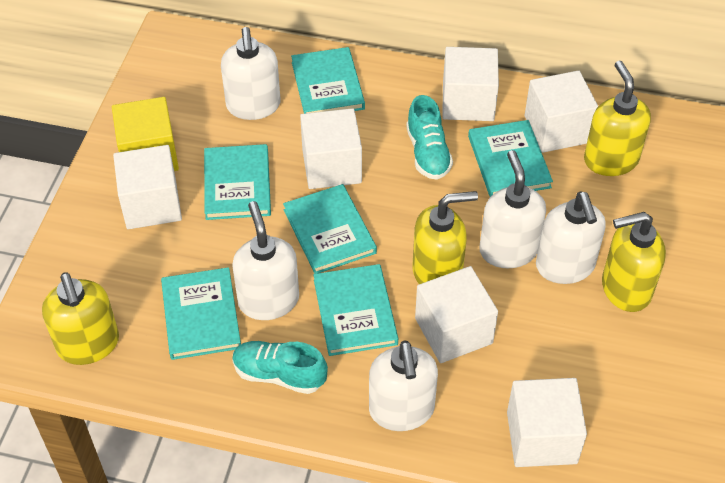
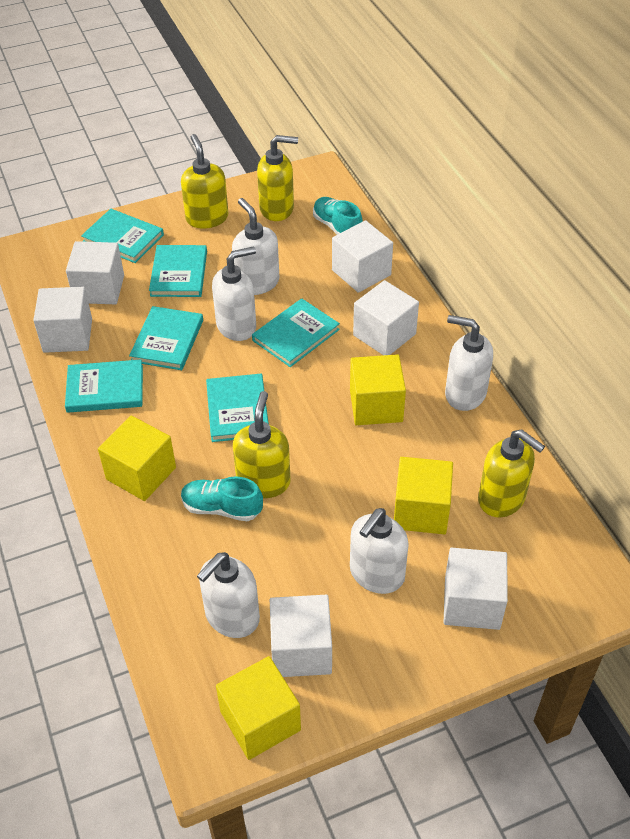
yellow cube: 1 -> 4

